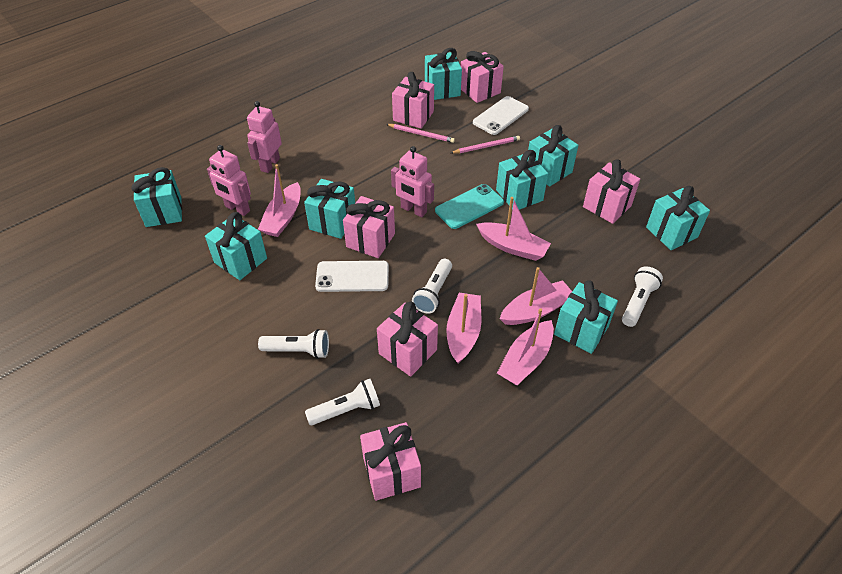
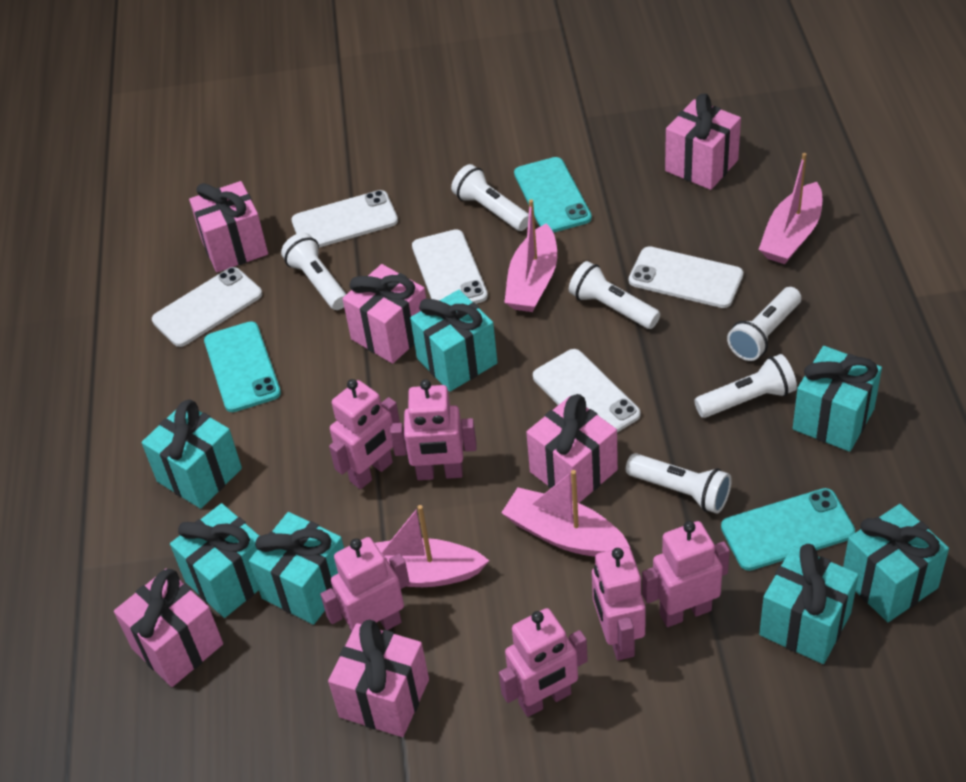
pink boat: 5 -> 4
pink pencil: 2 -> 0
pink robot: 3 -> 6
turquoise gift: 8 -> 7
turquoise phone: 1 -> 3
white flashlight: 4 -> 6
white phone: 2 -> 5

